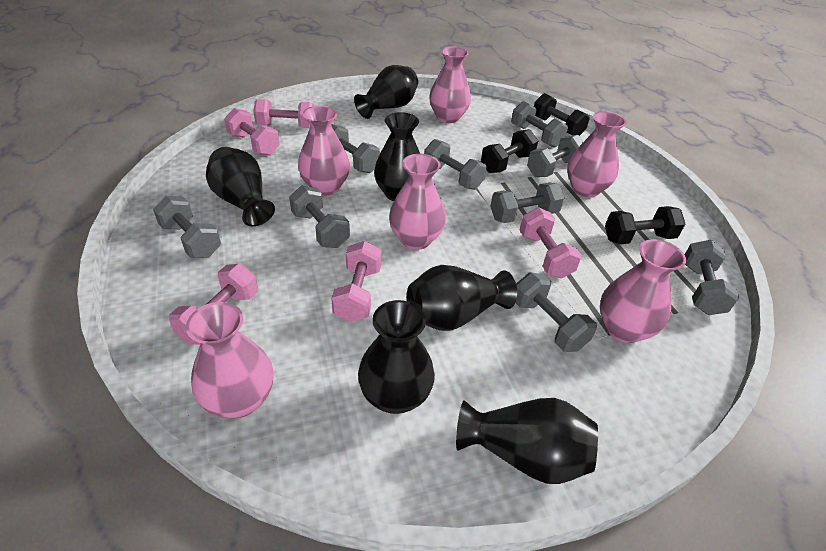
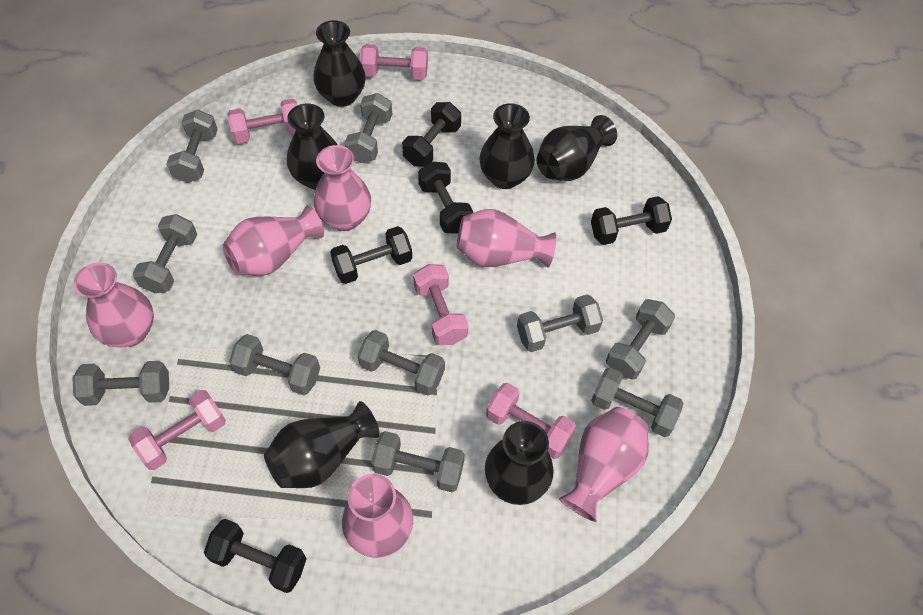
black dumbbell: 3 -> 5
grey dumbbell: 9 -> 10

